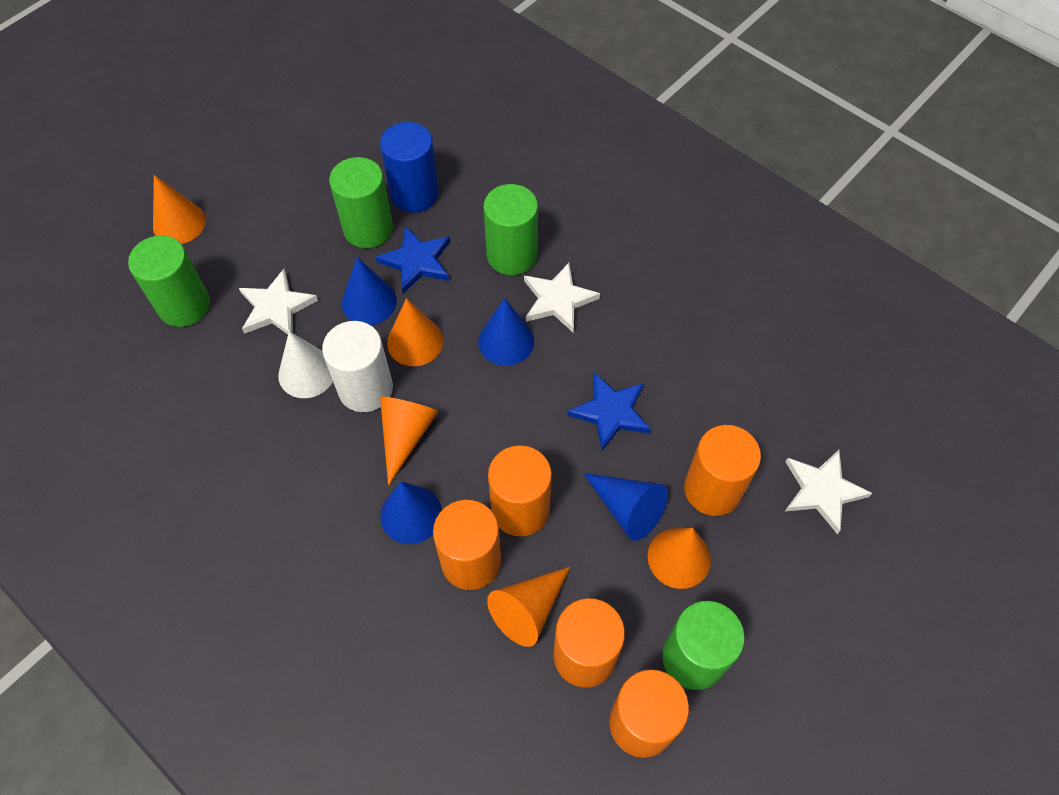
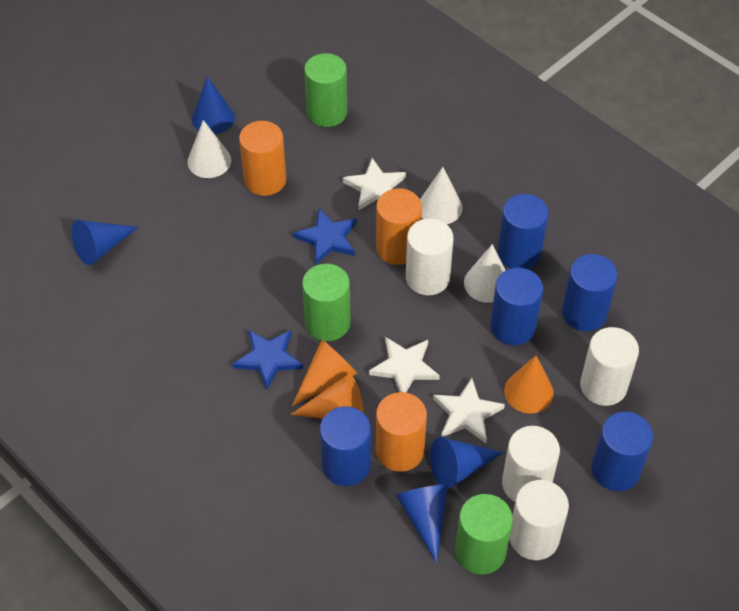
blue cylinder: 1 -> 5
green cylinder: 4 -> 3
orange cone: 5 -> 3
orange cylinder: 5 -> 3
white cone: 1 -> 3
white cylinder: 1 -> 4

